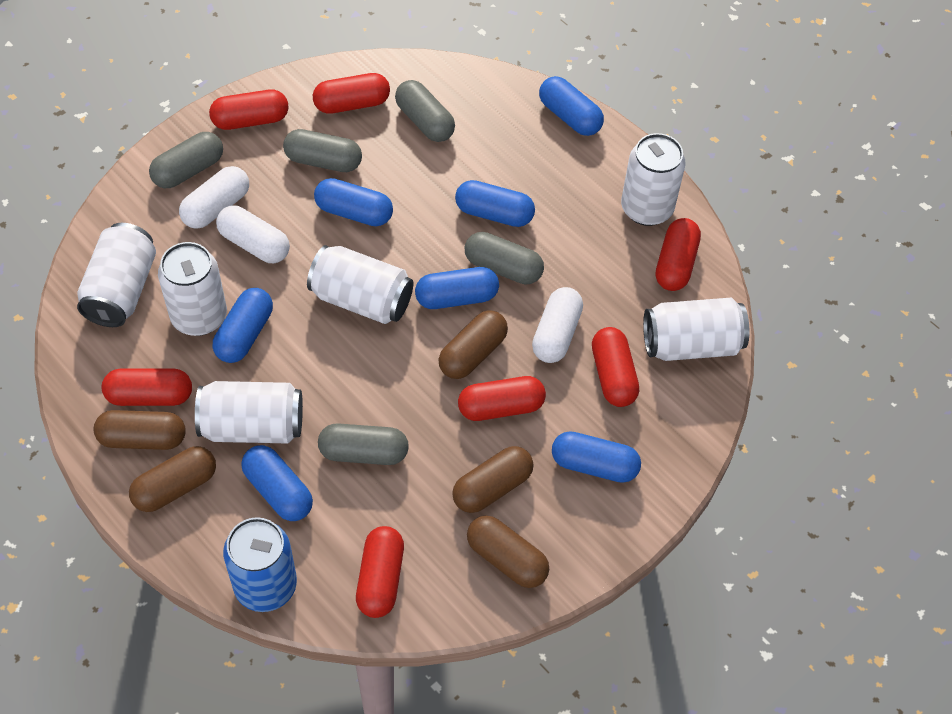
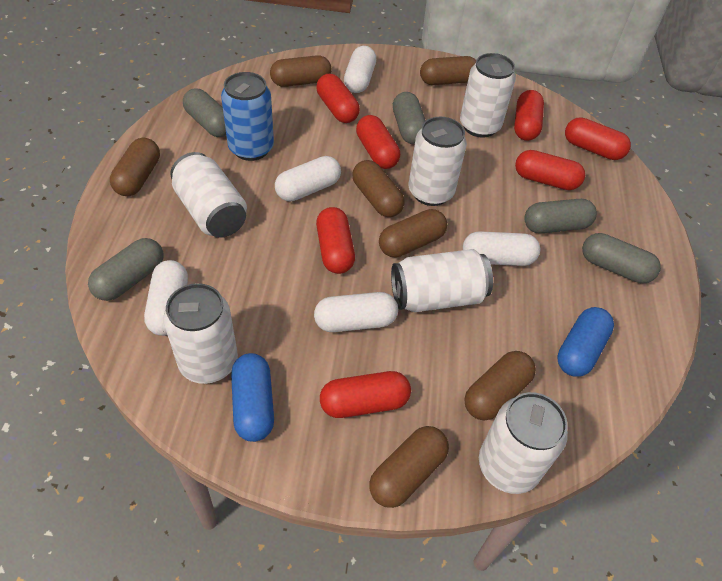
blue capsule: 7 -> 2
brown capsule: 5 -> 7
white capsule: 3 -> 5

